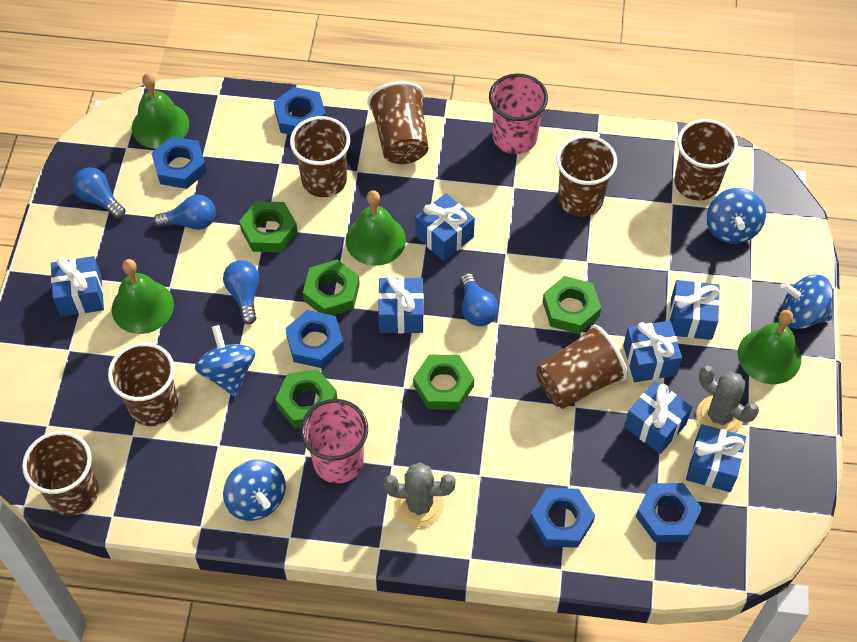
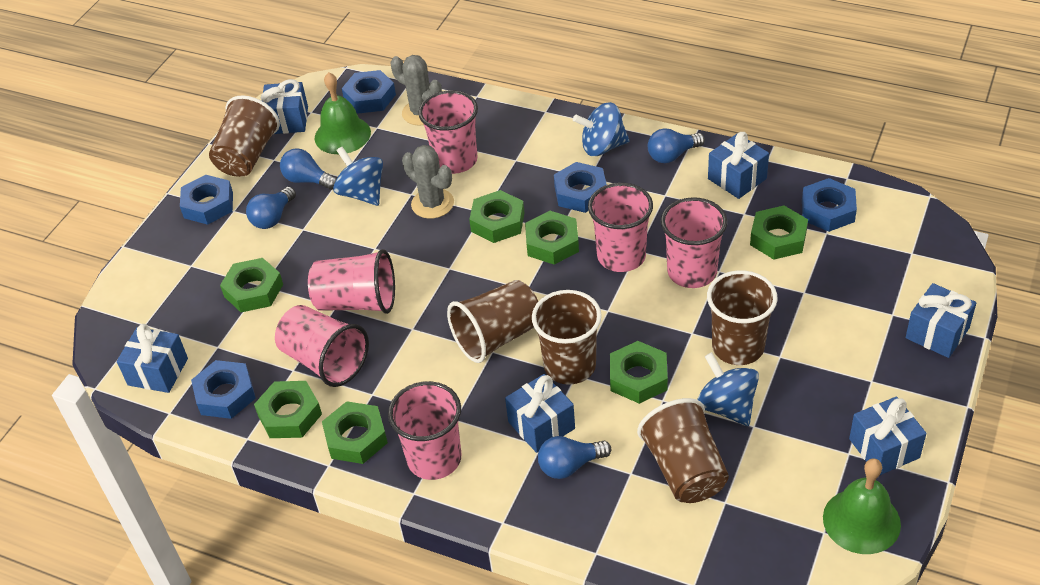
blue gift: 7 -> 6
blue spinning top: 4 -> 3
brown cup: 7 -> 5
green bell: 4 -> 2
green nut: 5 -> 7
pink cup: 2 -> 6

